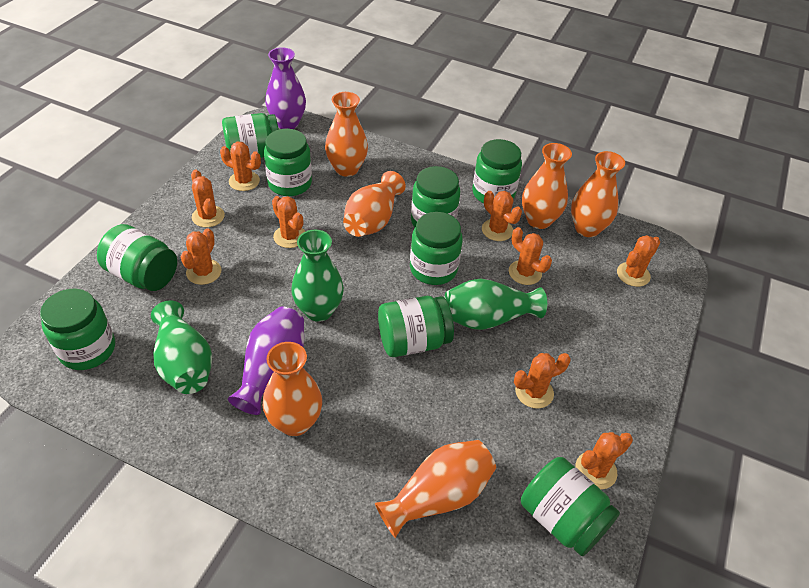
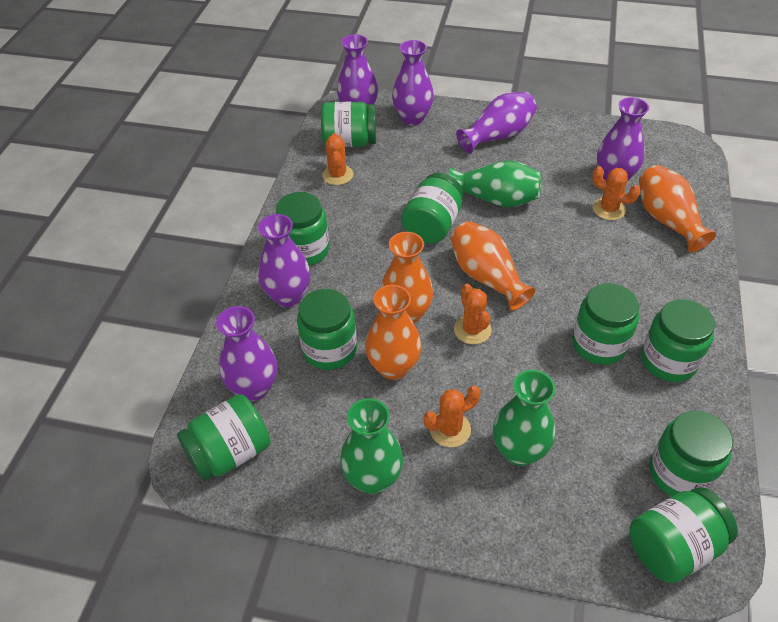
orange cactus: 9 -> 4
orange vase: 6 -> 4
purple vase: 2 -> 6

